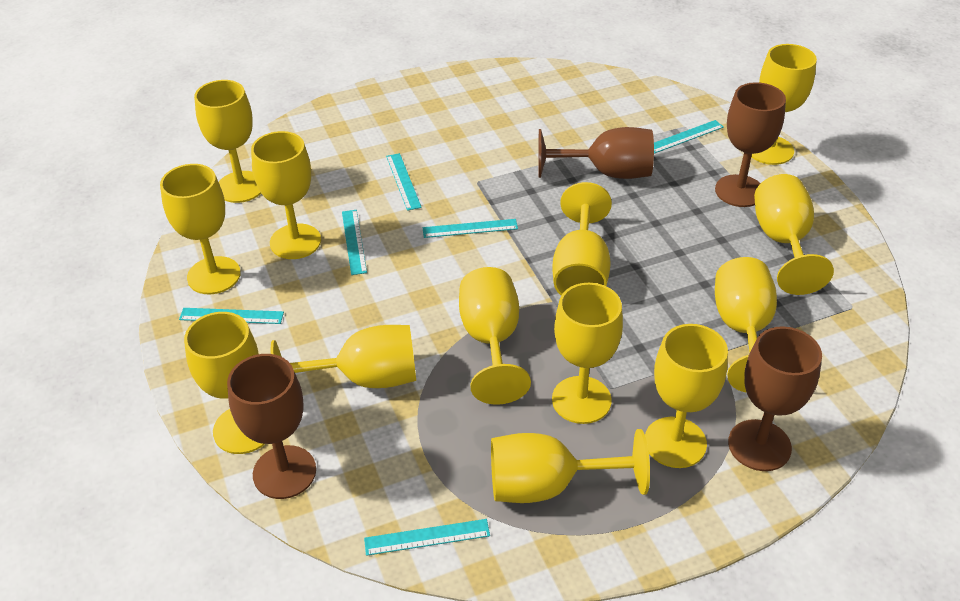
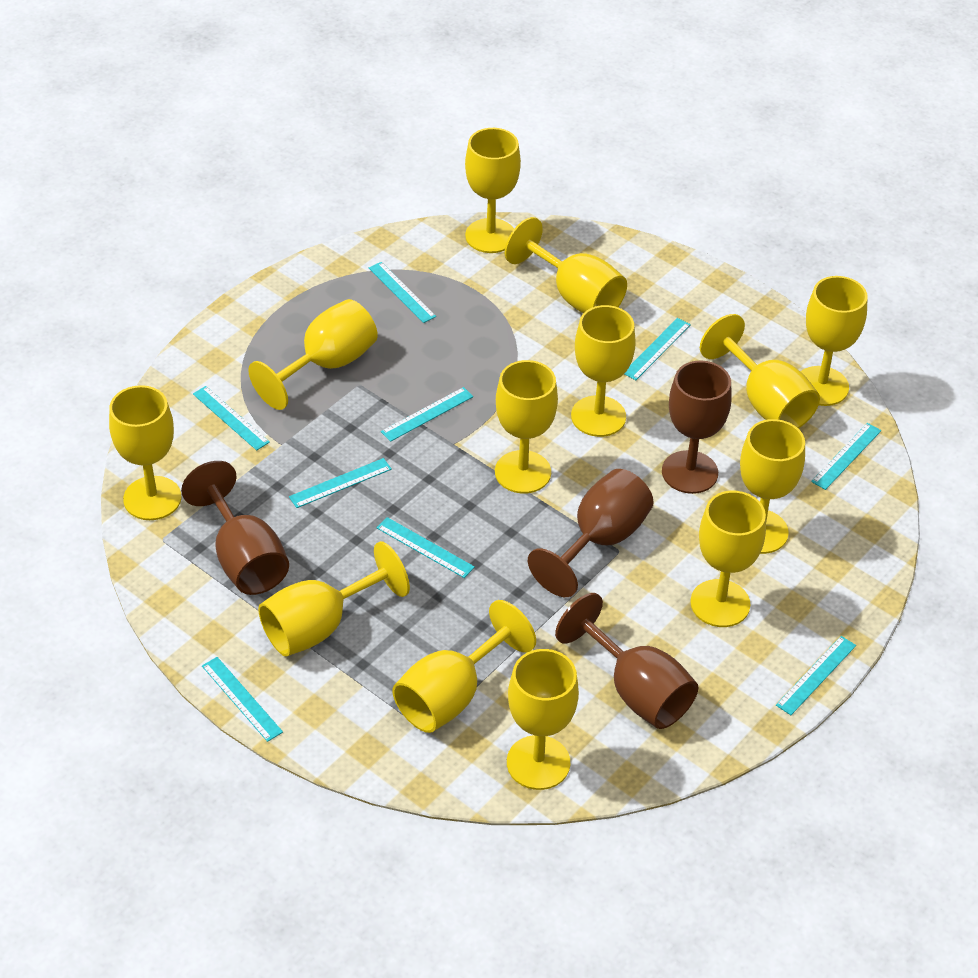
turquoise ruler: 6 -> 9

